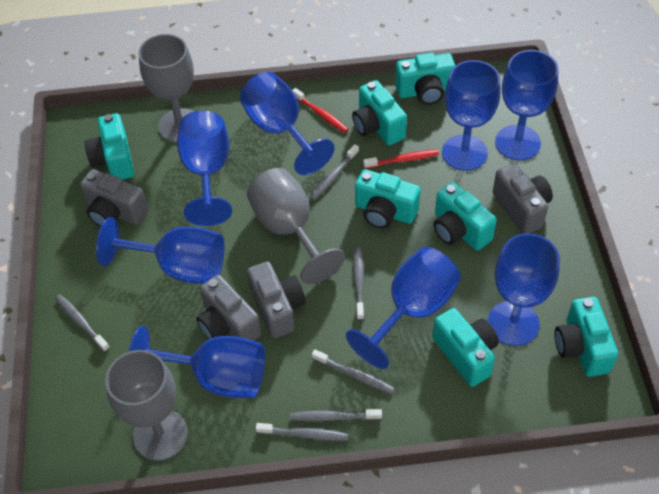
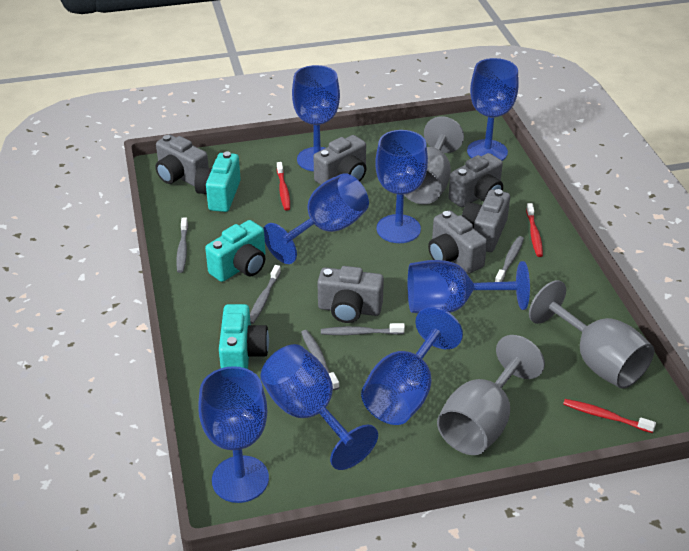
grey camera: 4 -> 6
grey toothbrush: 6 -> 5
red toothbrush: 2 -> 3
turquoise camera: 7 -> 3

